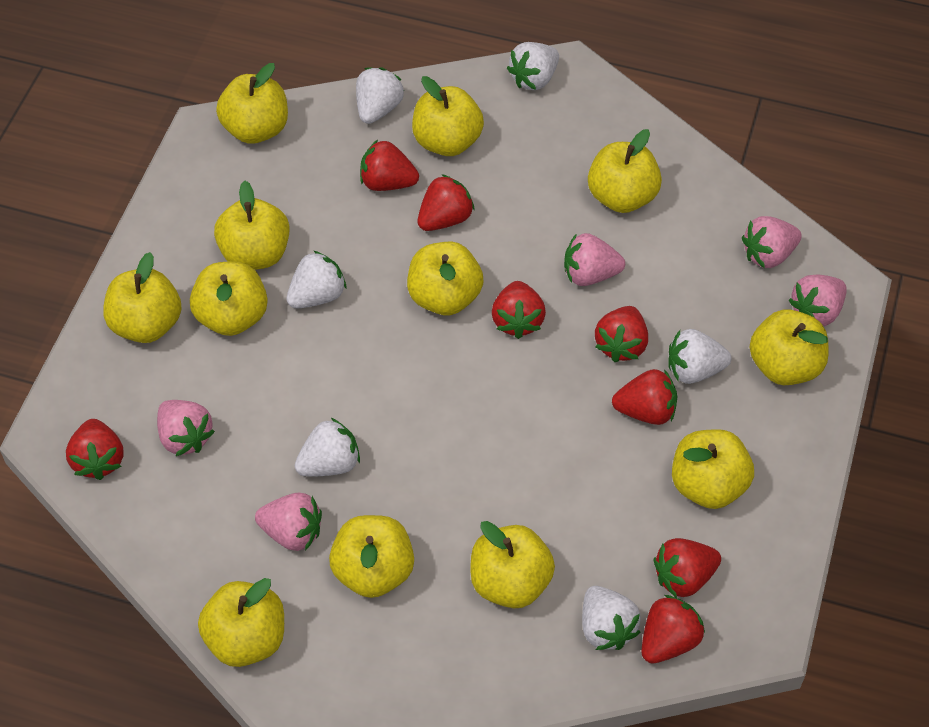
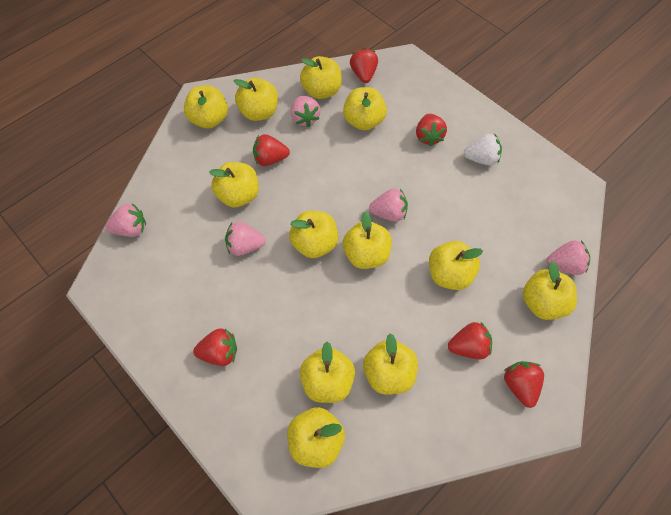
red strawberry: 8 -> 6
white strawberry: 6 -> 1

